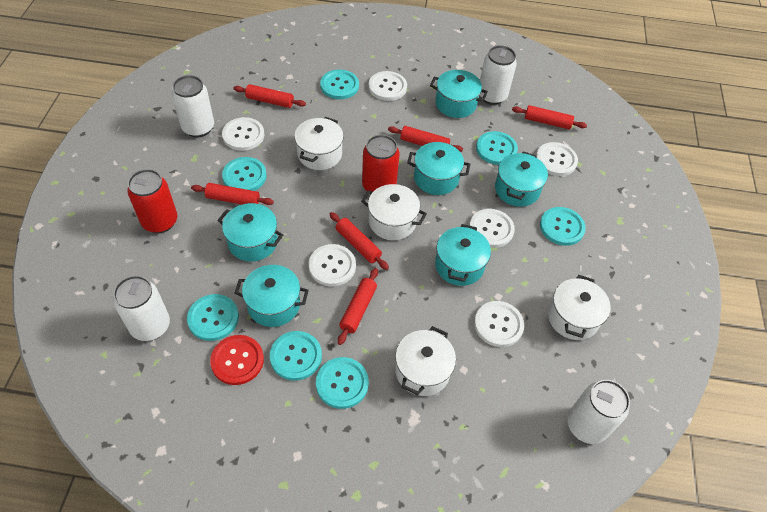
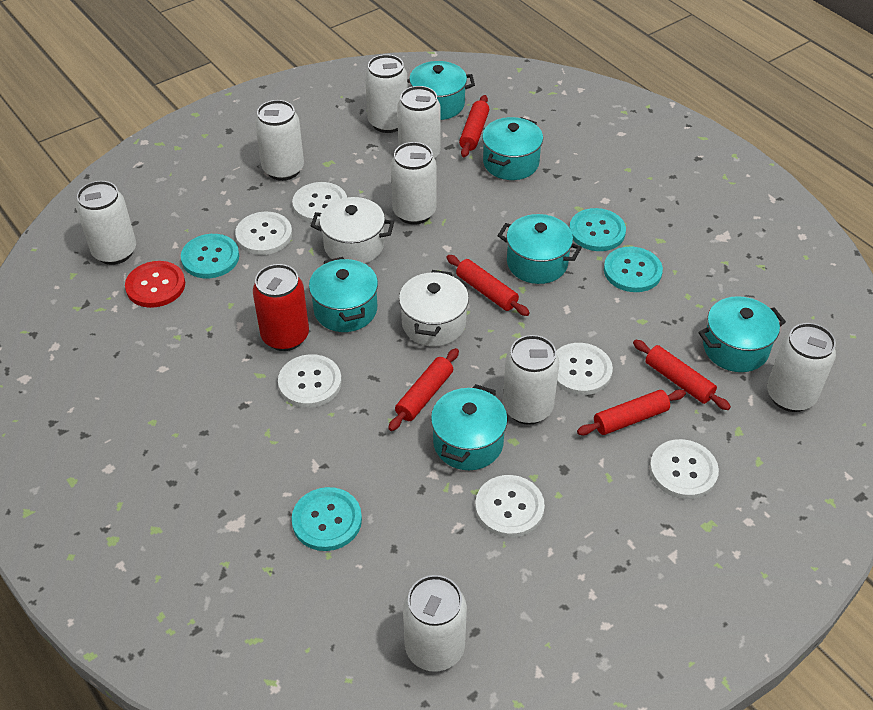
red can: 2 -> 1
red rolling pin: 6 -> 5
turquoise button: 7 -> 4
white can: 4 -> 8
white pot: 4 -> 2

